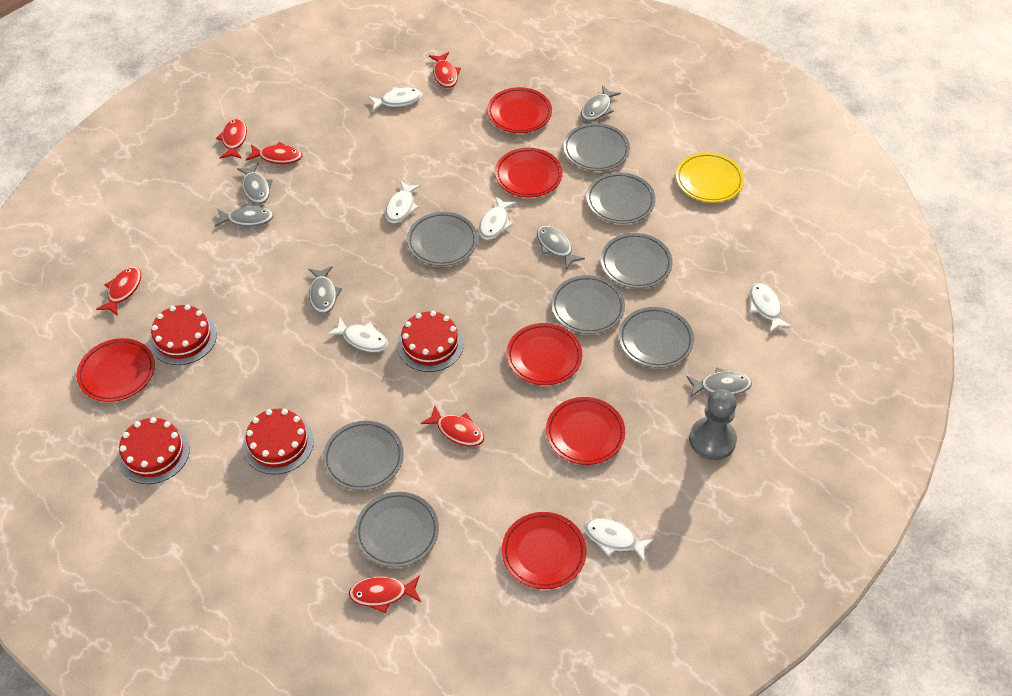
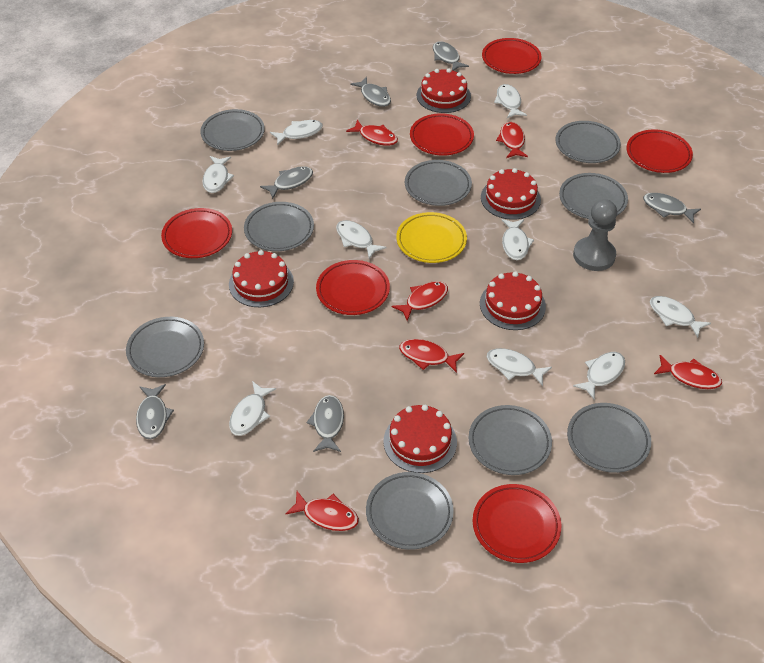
grey plate: 8 -> 9
red cake: 4 -> 5
white fish: 6 -> 9

